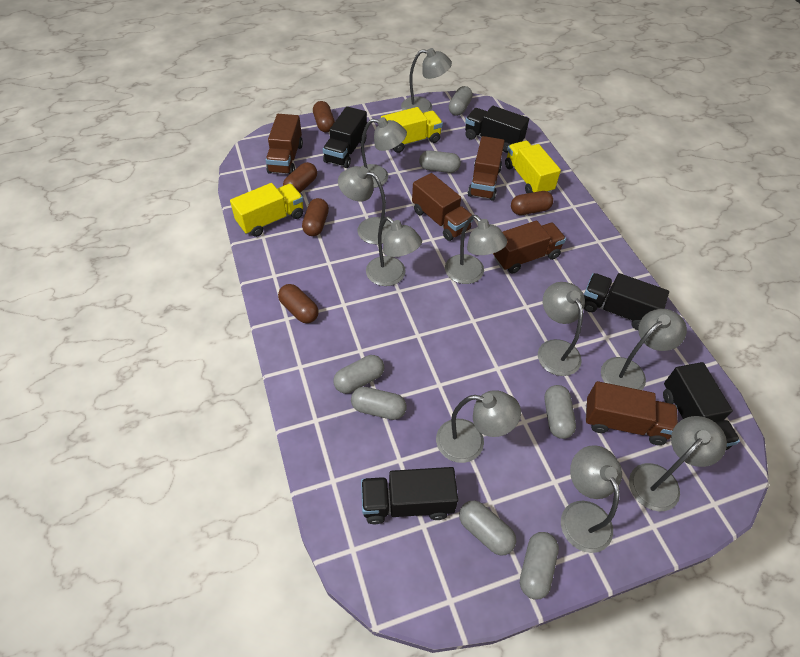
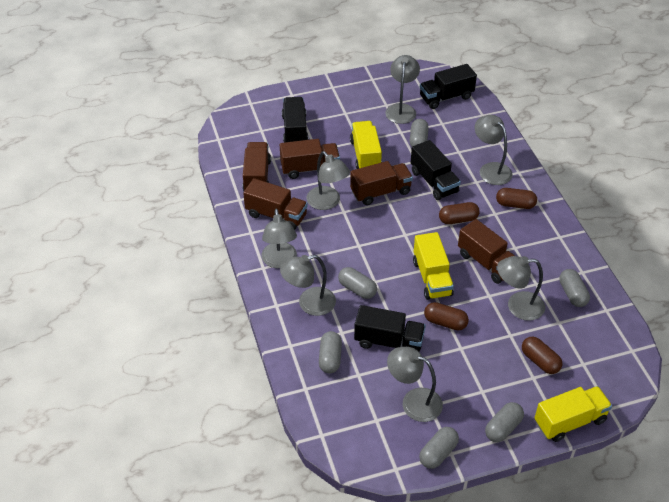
black truck: 5 -> 4
brown capsule: 5 -> 4
grey capsule: 7 -> 6
grey lamp: 10 -> 7

